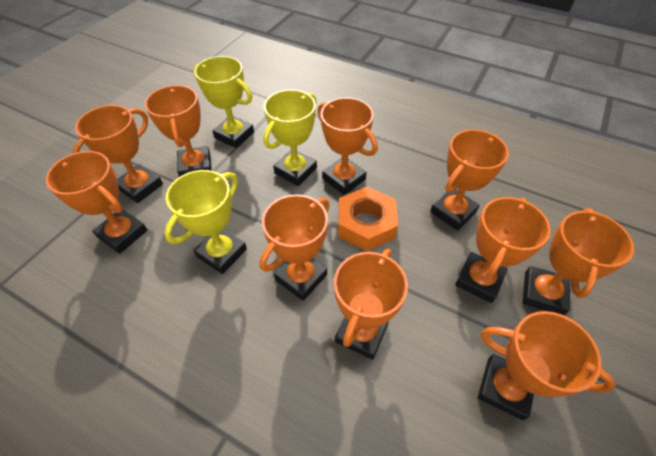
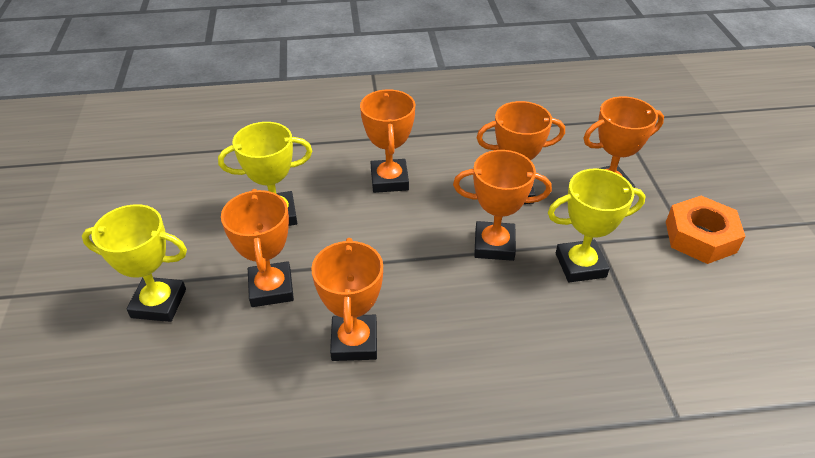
orange trophy: 10 -> 6

